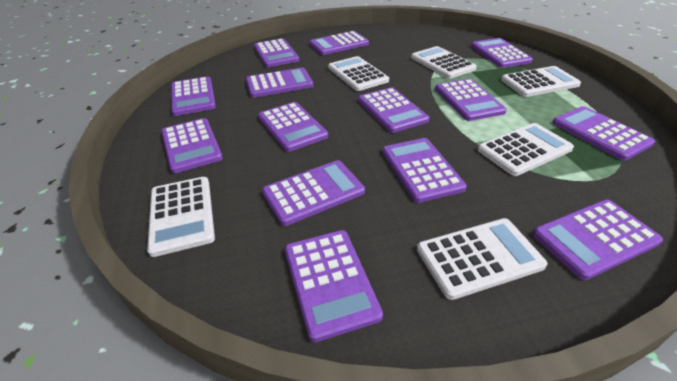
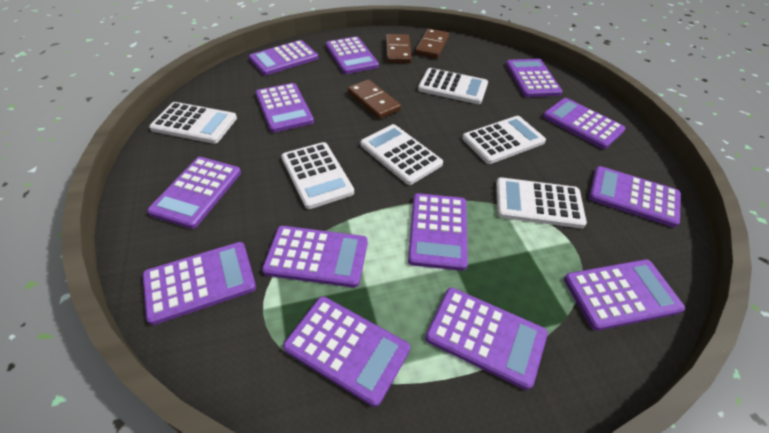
brown domino: 0 -> 3
purple calculator: 14 -> 13

